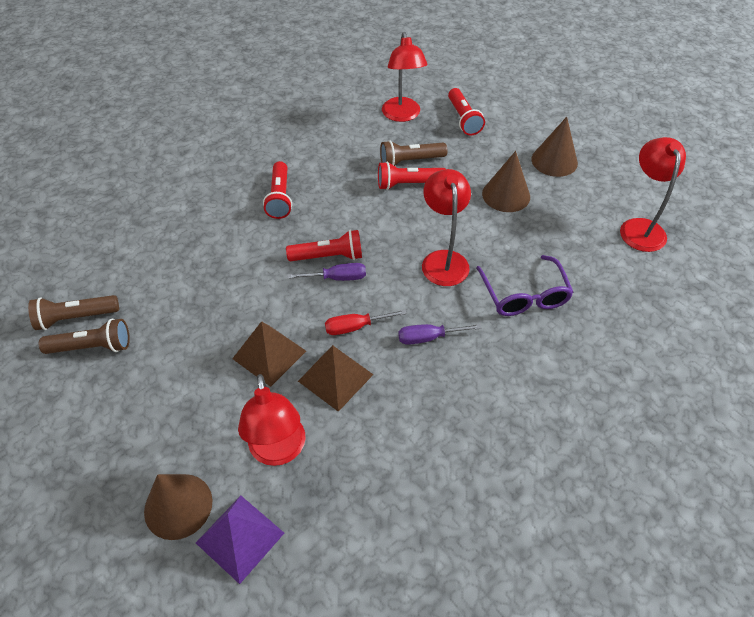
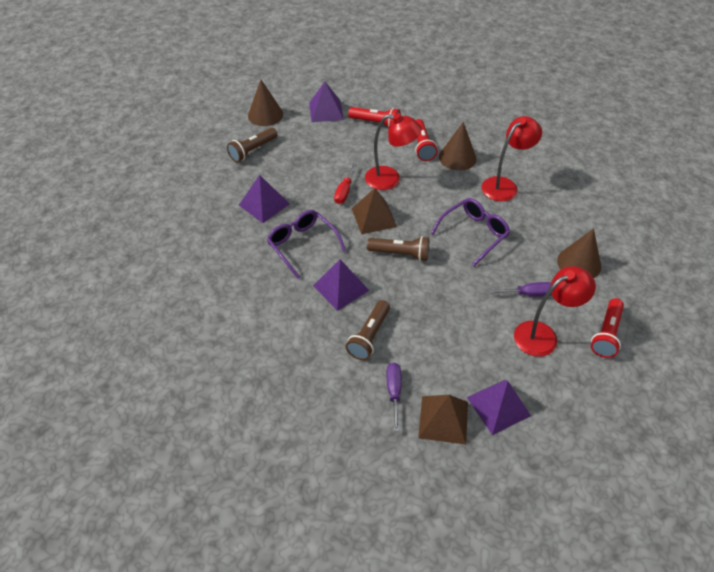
purple glasses: 1 -> 2
purple pyramid: 1 -> 4
red flashlight: 4 -> 3
red lamp: 4 -> 3

